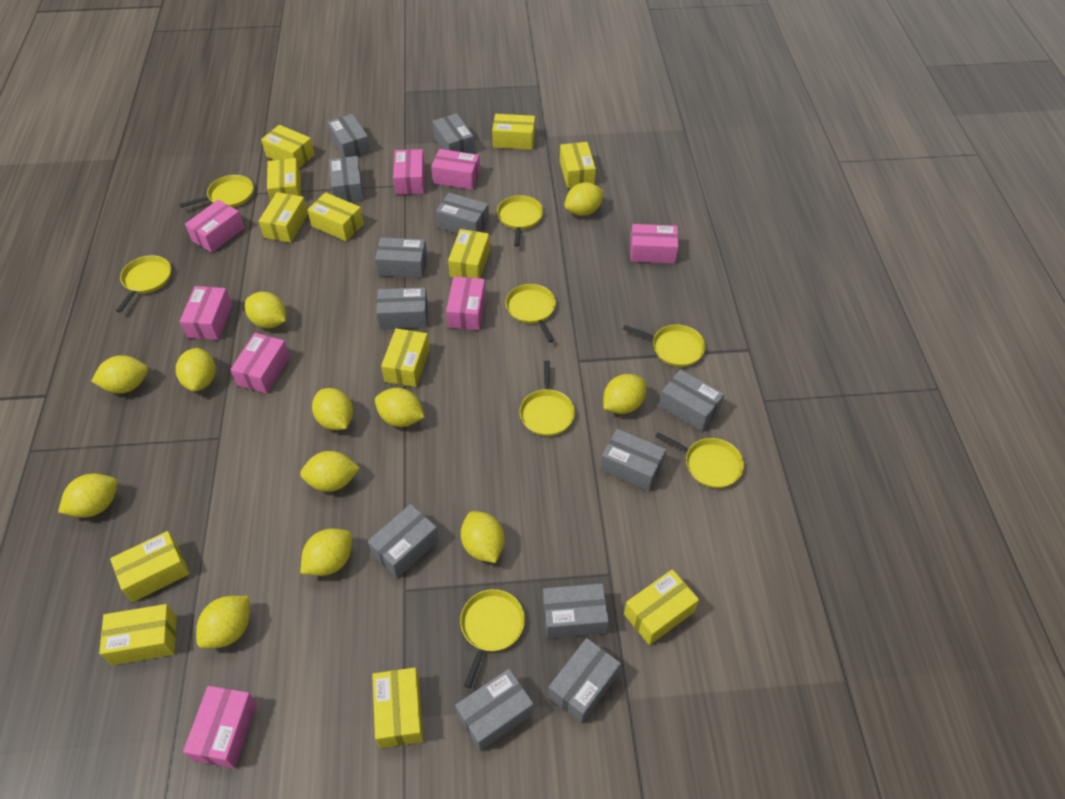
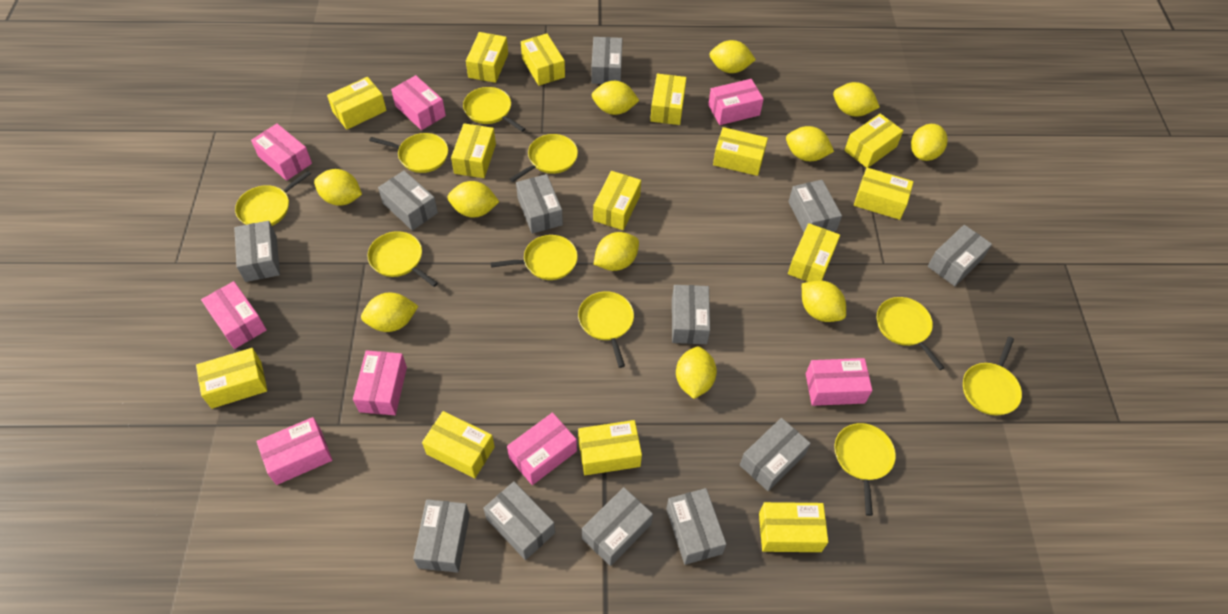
yellow box: 12 -> 14
yellow lemon: 12 -> 11
yellow pan: 8 -> 10

